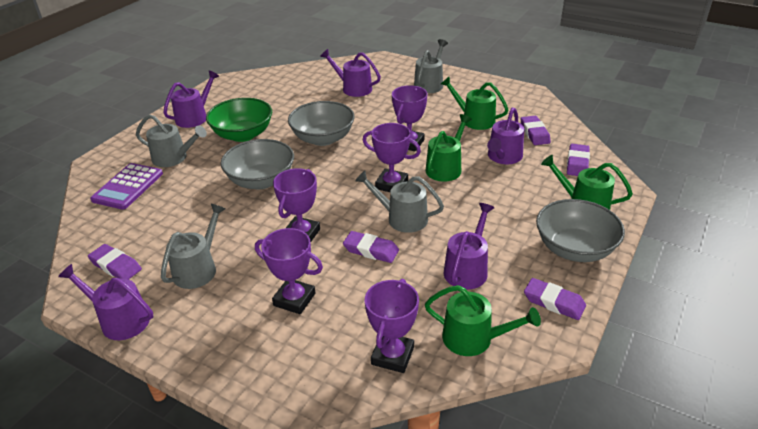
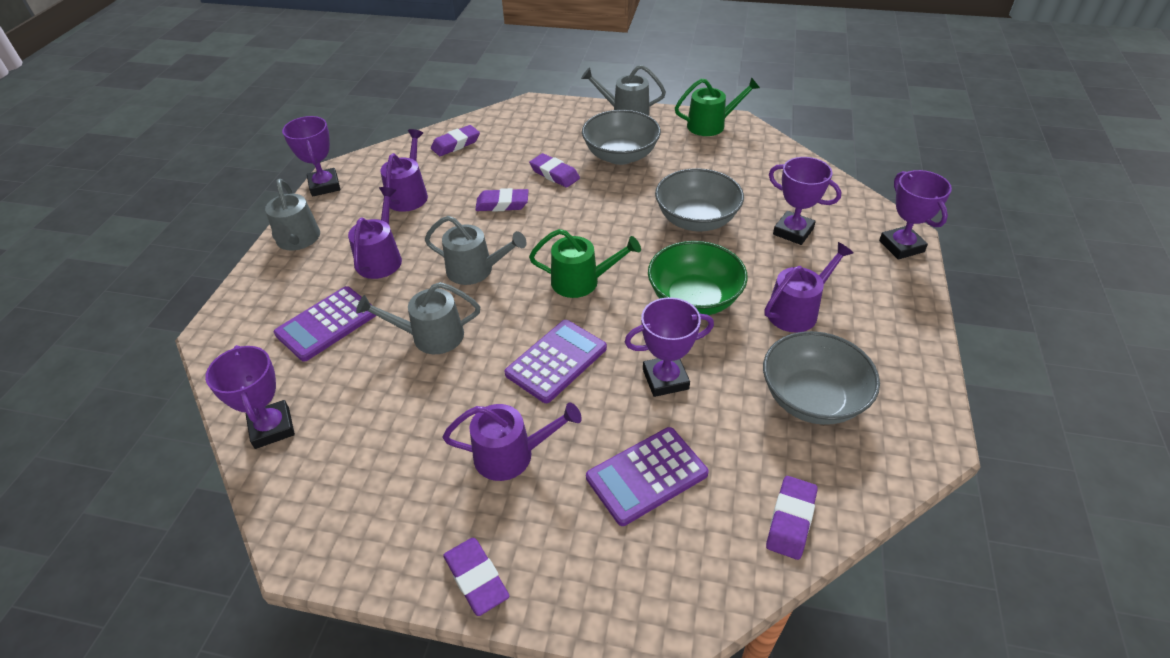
green watering can: 4 -> 2
purple calculator: 1 -> 3
purple watering can: 5 -> 4

